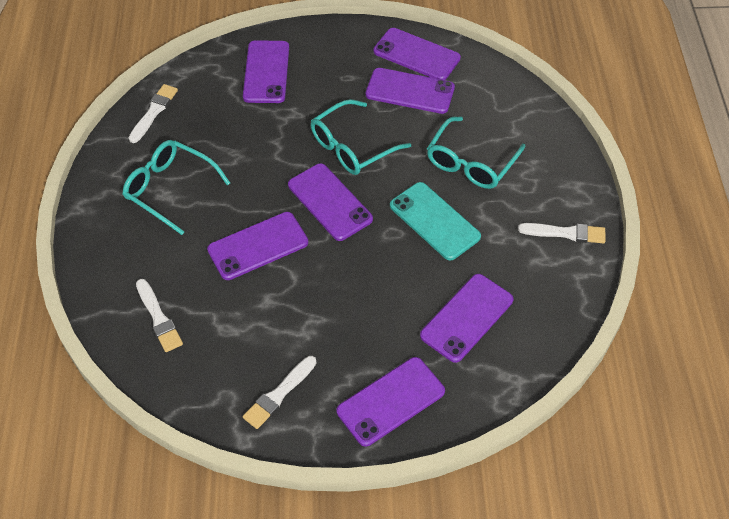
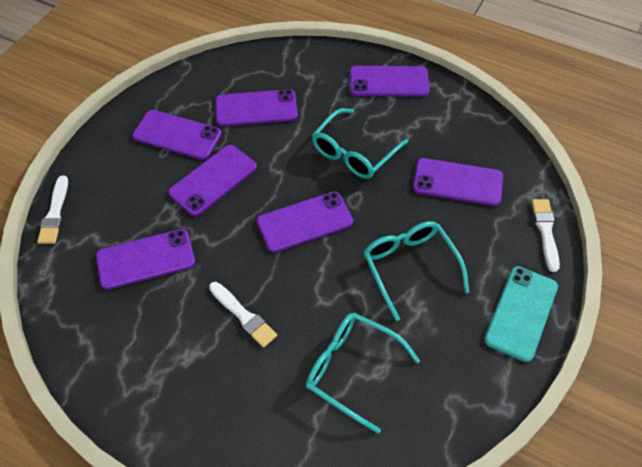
white brush: 4 -> 3

